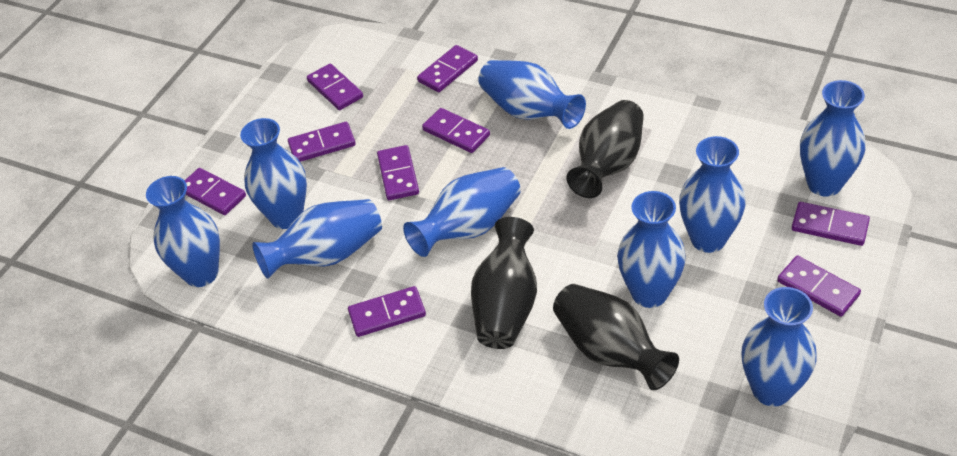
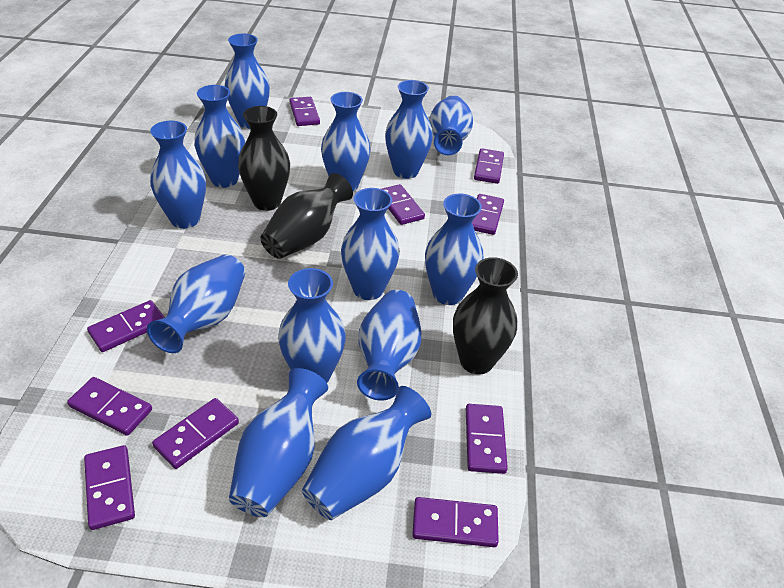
blue vase: 9 -> 13
purple domino: 9 -> 10

